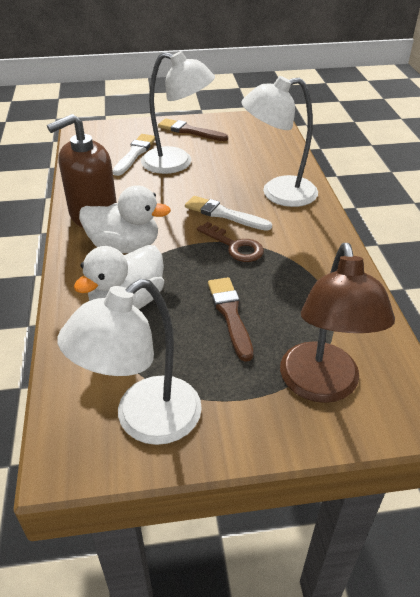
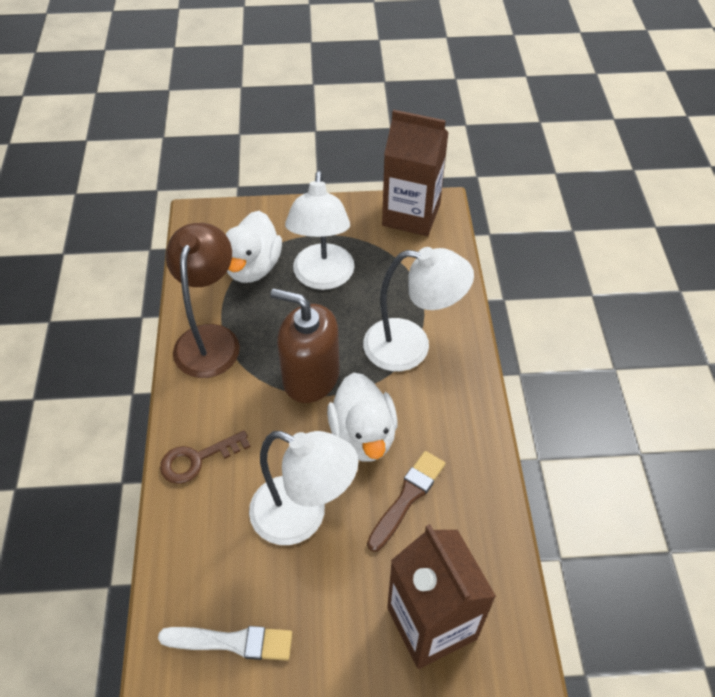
brown brush: 2 -> 1
brown carton: 0 -> 2
white brush: 2 -> 1

